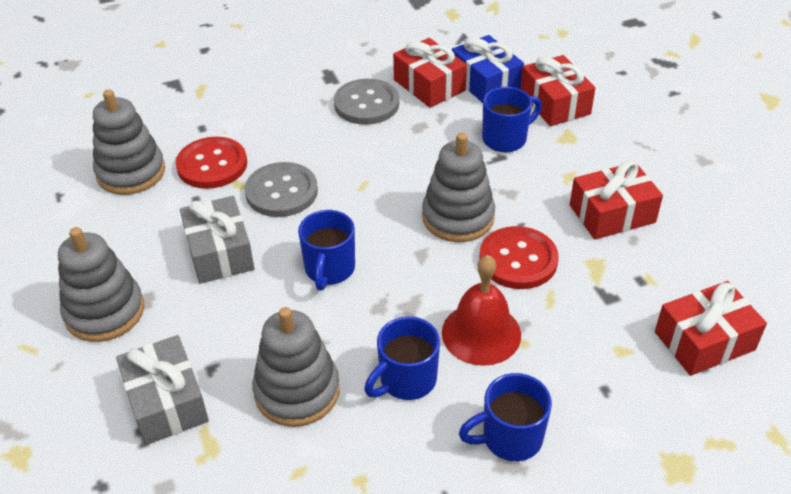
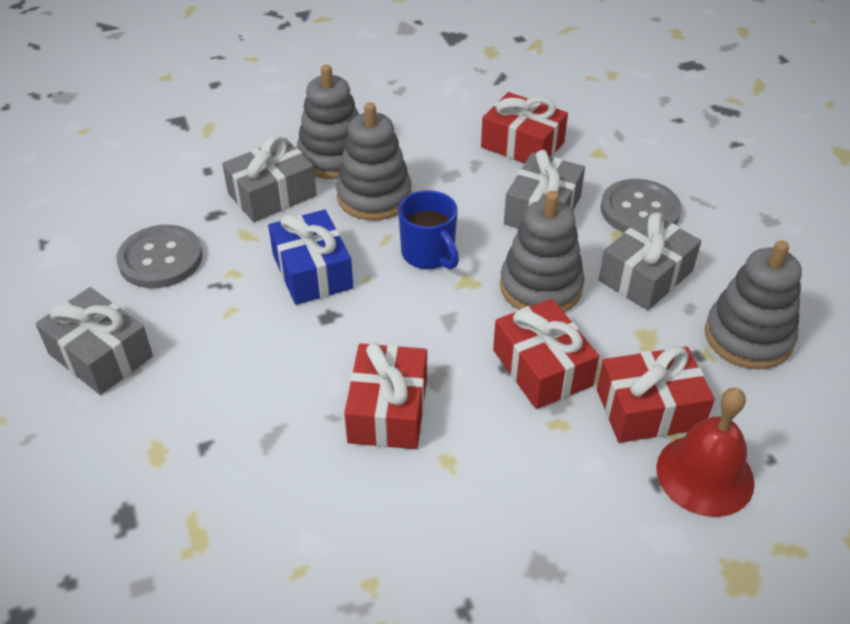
blue mug: 4 -> 1
grey gift: 2 -> 4
red button: 2 -> 0

